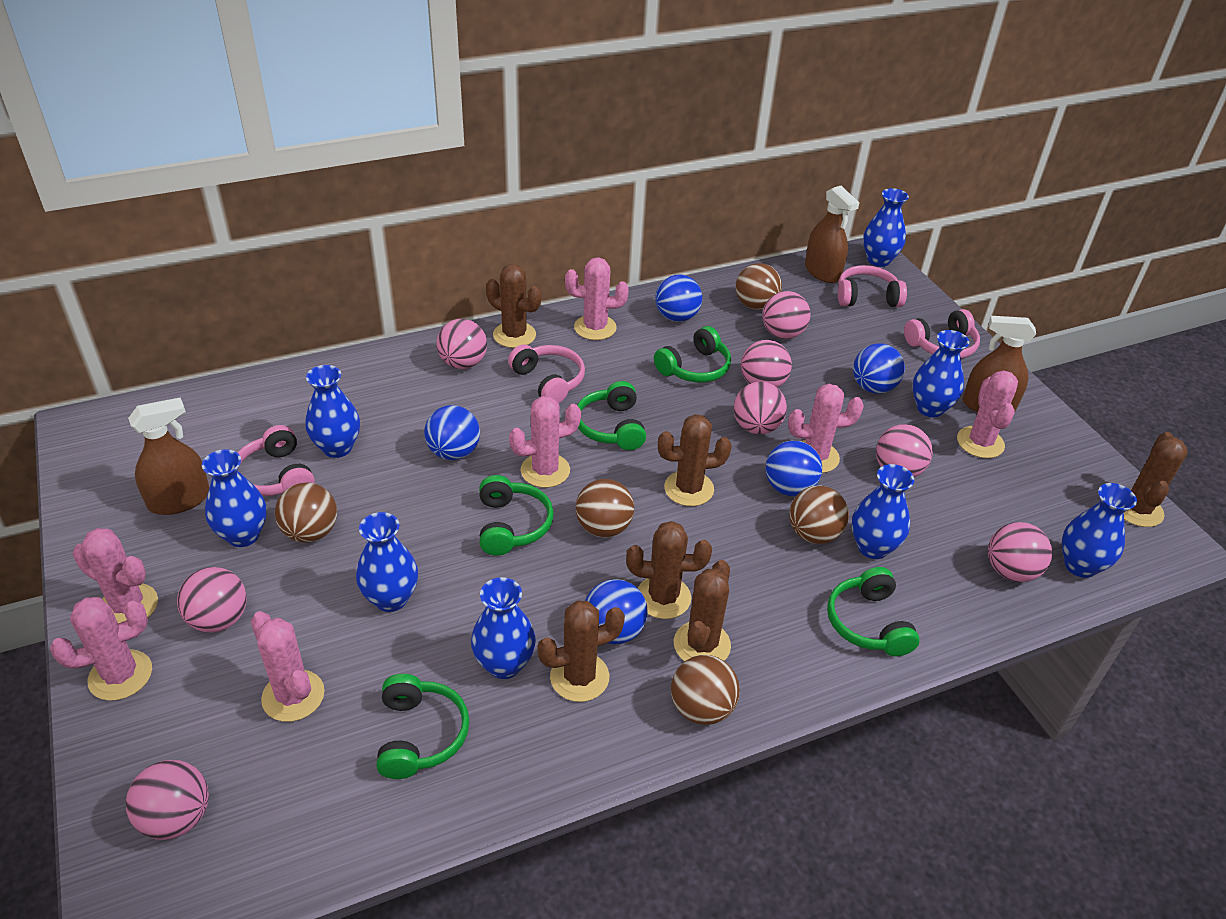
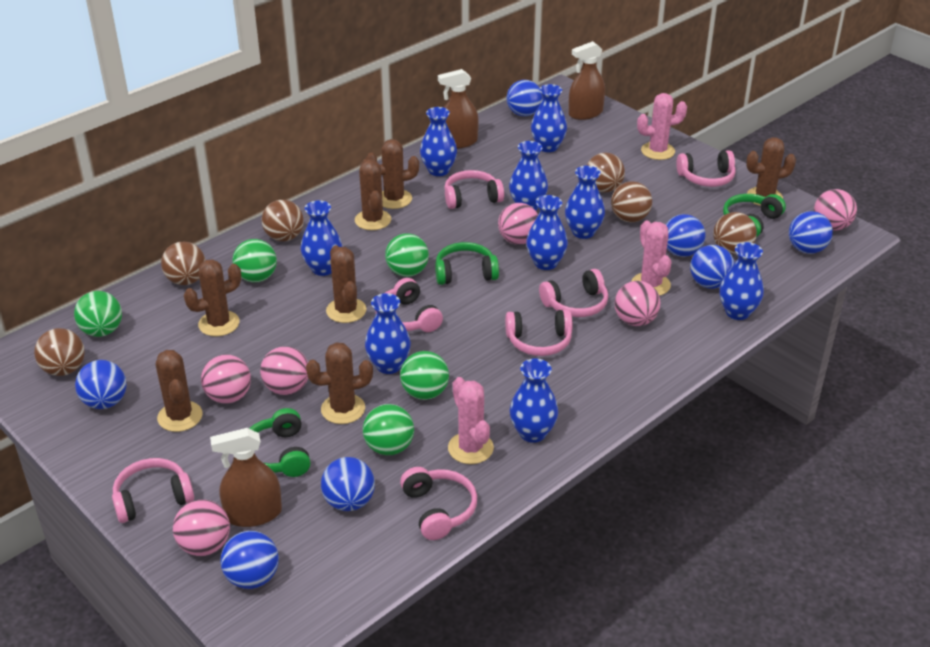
blue ball: 5 -> 7
blue vase: 8 -> 9
brown ball: 5 -> 6
brown cactus: 6 -> 7
green ball: 0 -> 5
green headphones: 5 -> 3
pink ball: 8 -> 6
pink cactus: 7 -> 3
pink headphones: 4 -> 7

